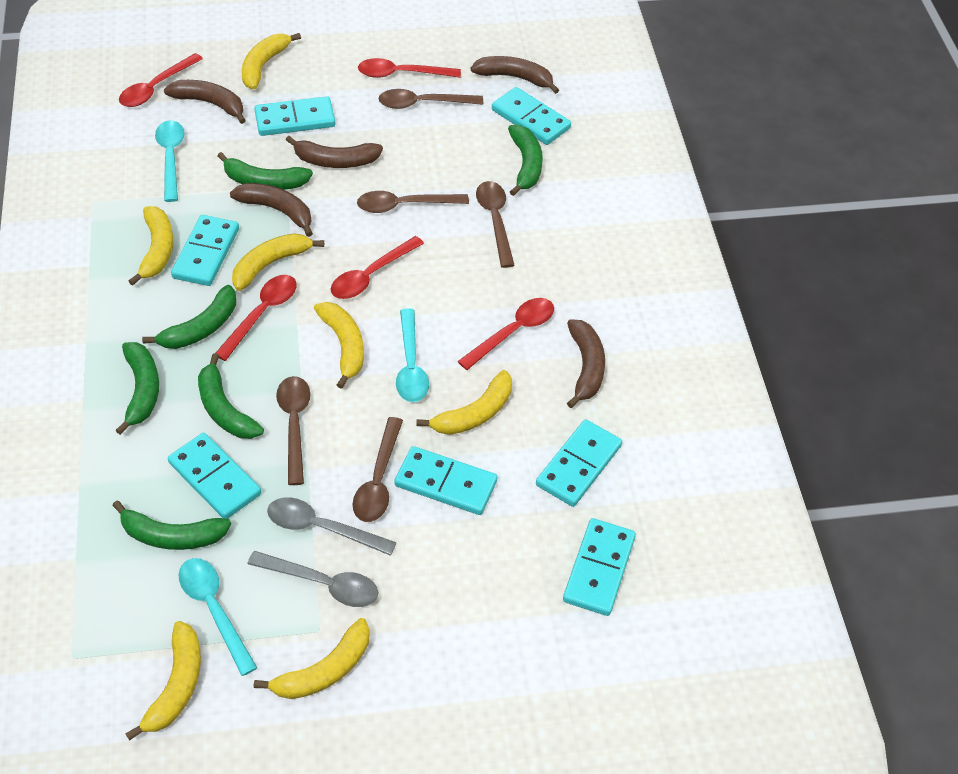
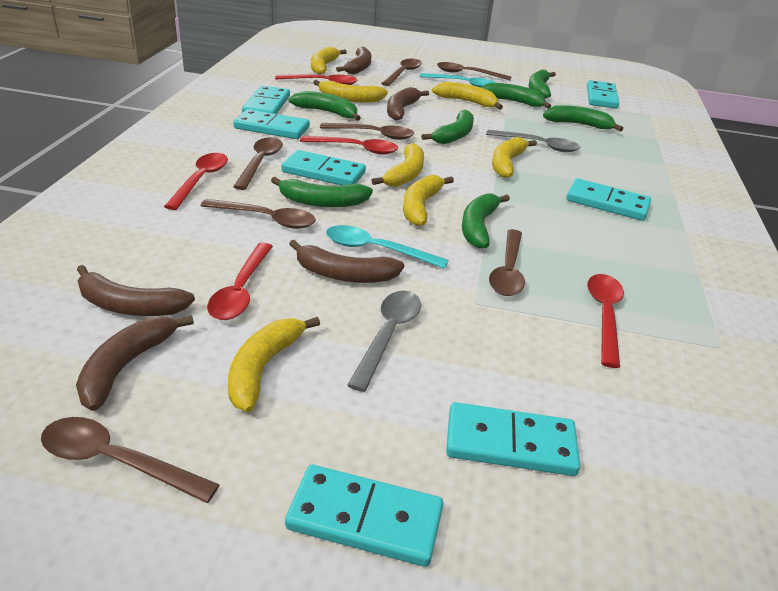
brown spoon: 5 -> 7
green banana: 6 -> 7
turquoise spoon: 3 -> 2

